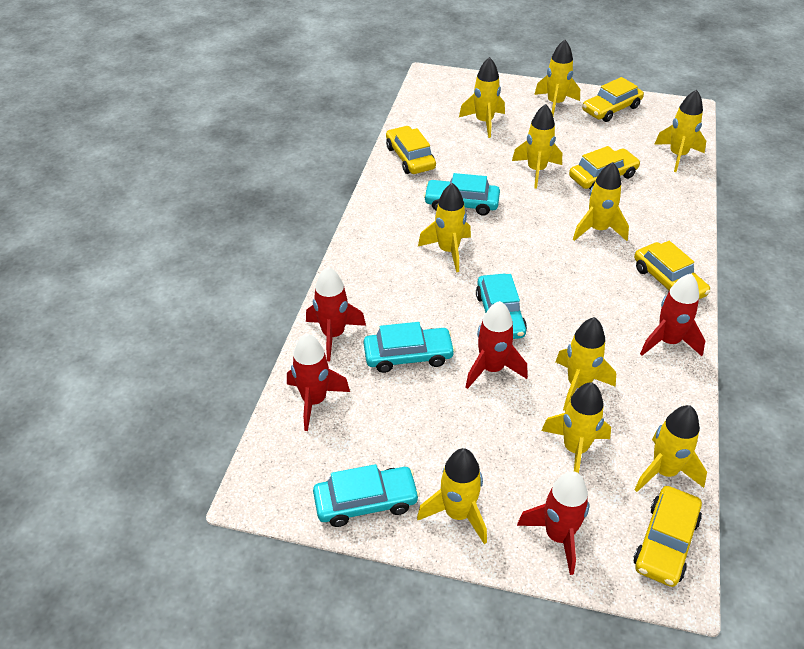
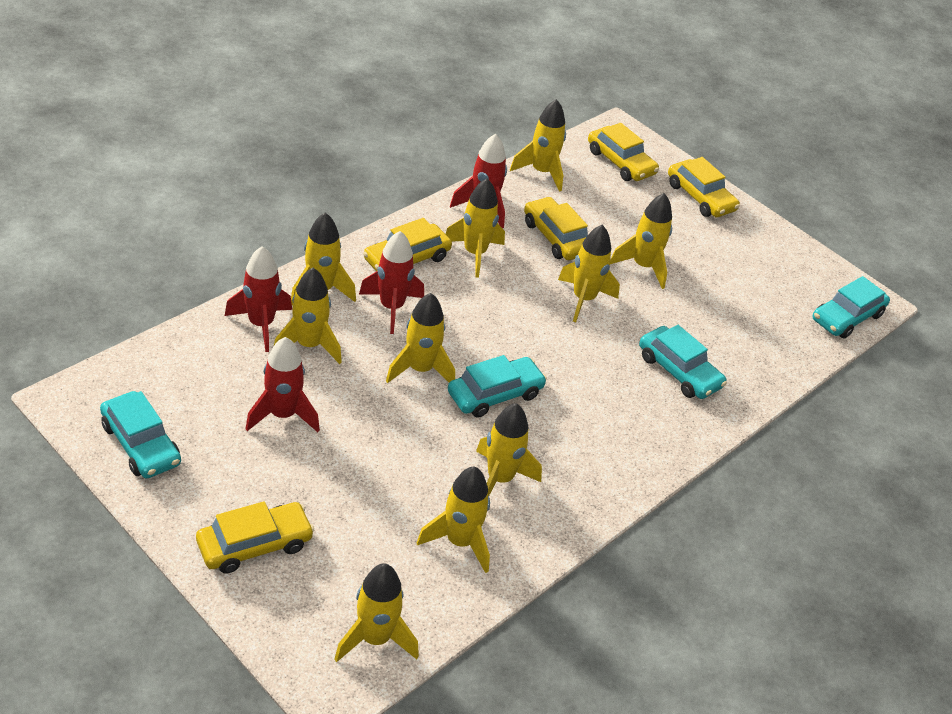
red rocket: 5 -> 4

